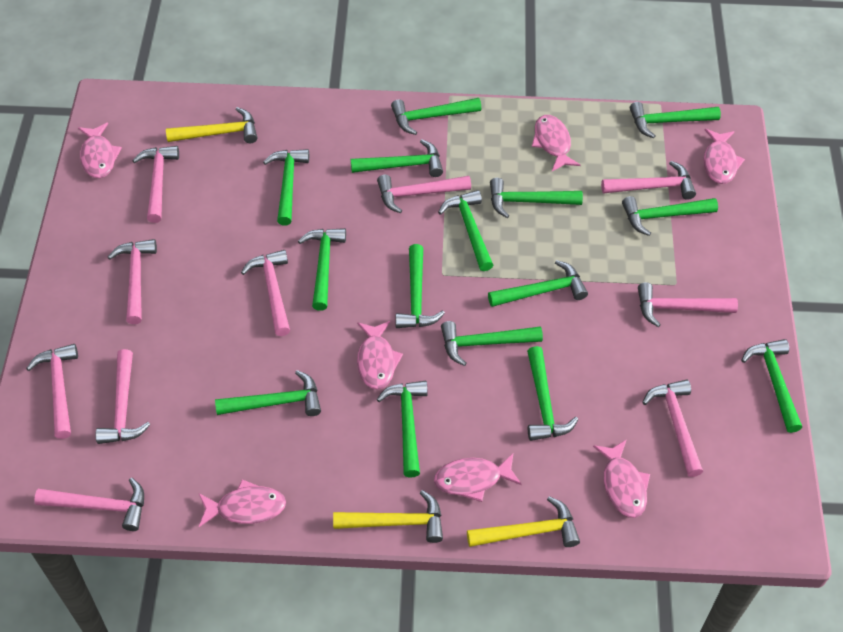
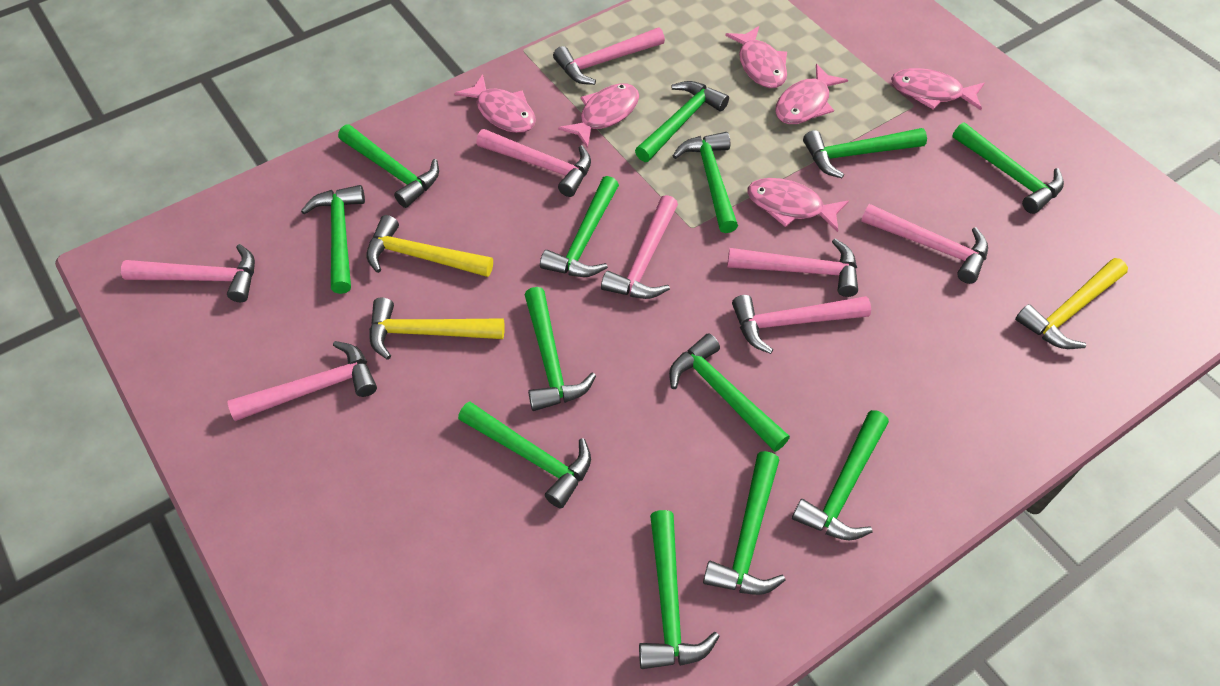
green hammer: 15 -> 13
pink fish: 7 -> 6
pink hammer: 10 -> 8

